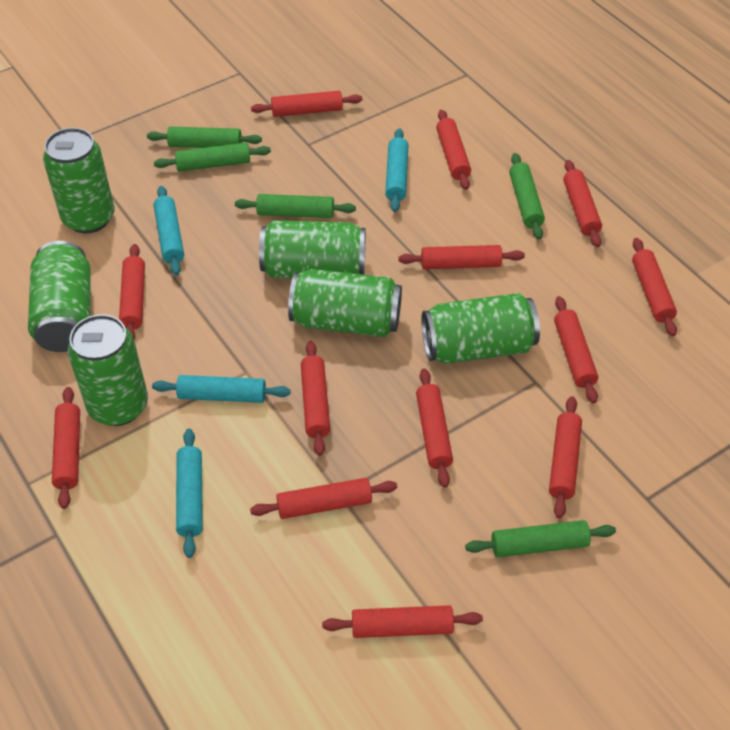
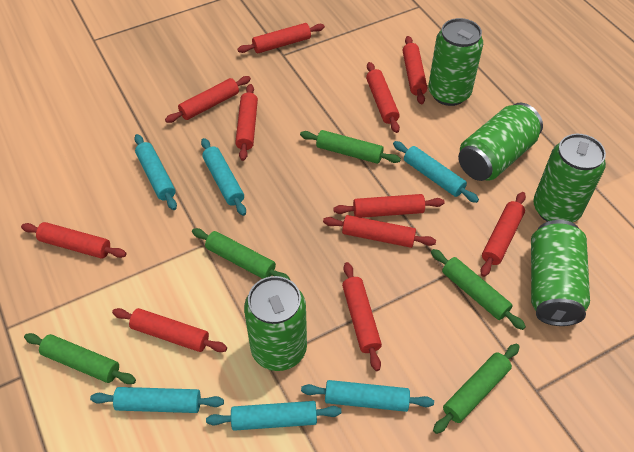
green can: 6 -> 5
red rolling pin: 13 -> 11
turquoise rolling pin: 4 -> 6

